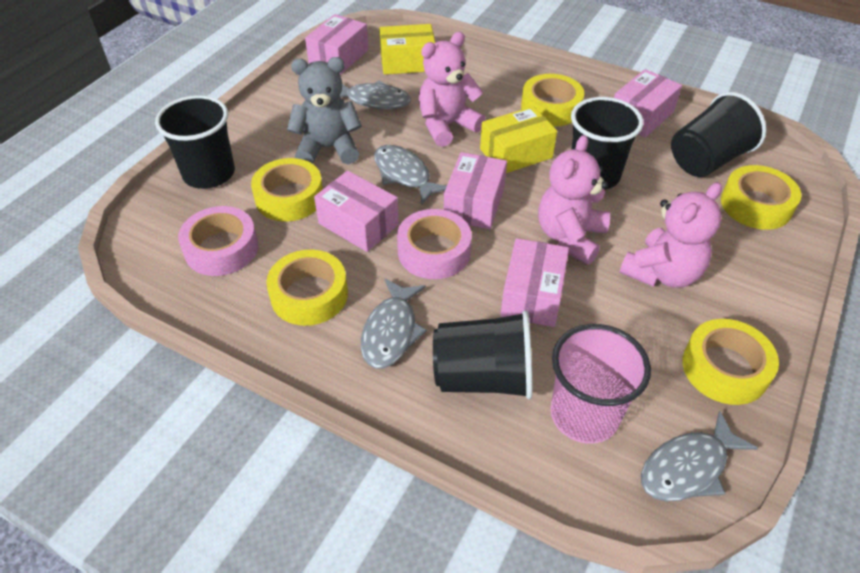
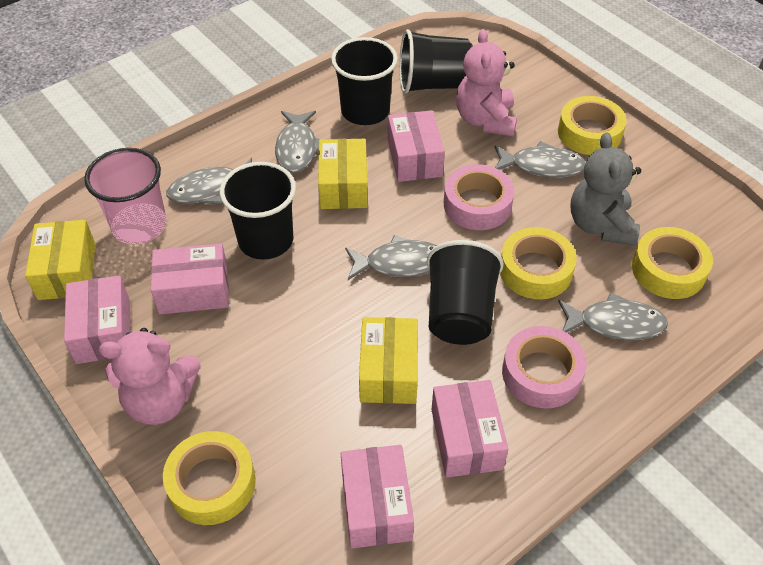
grey fish: 4 -> 5
pink teddy bear: 3 -> 2
yellow box: 2 -> 3
yellow tape: 5 -> 4

